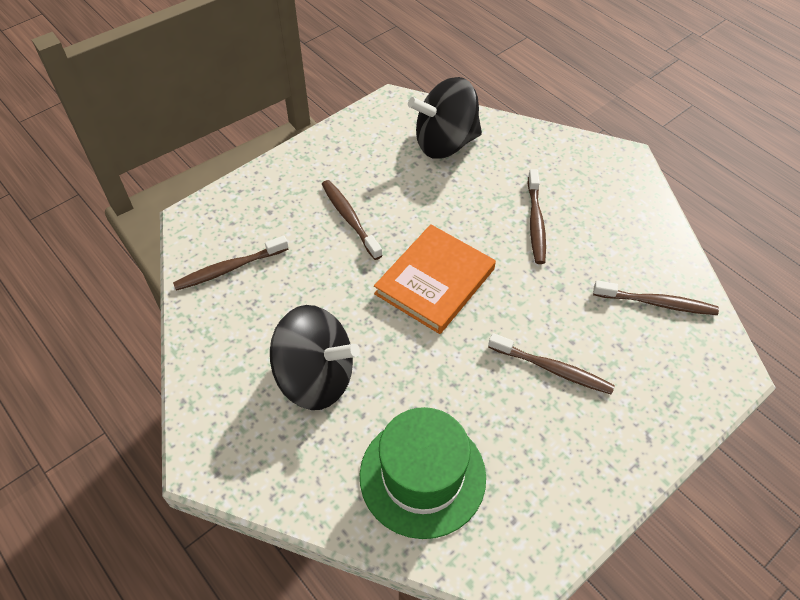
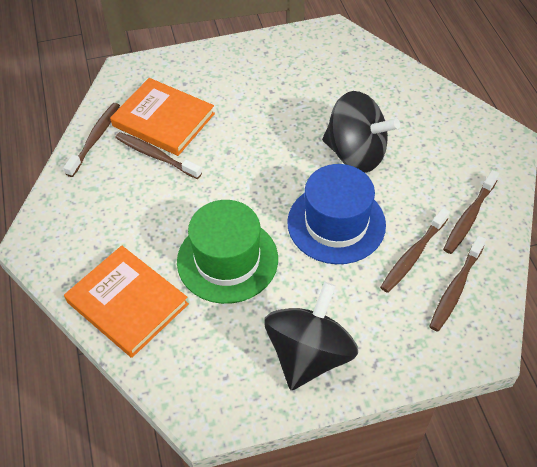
blue hat: 0 -> 1
orange book: 1 -> 2

